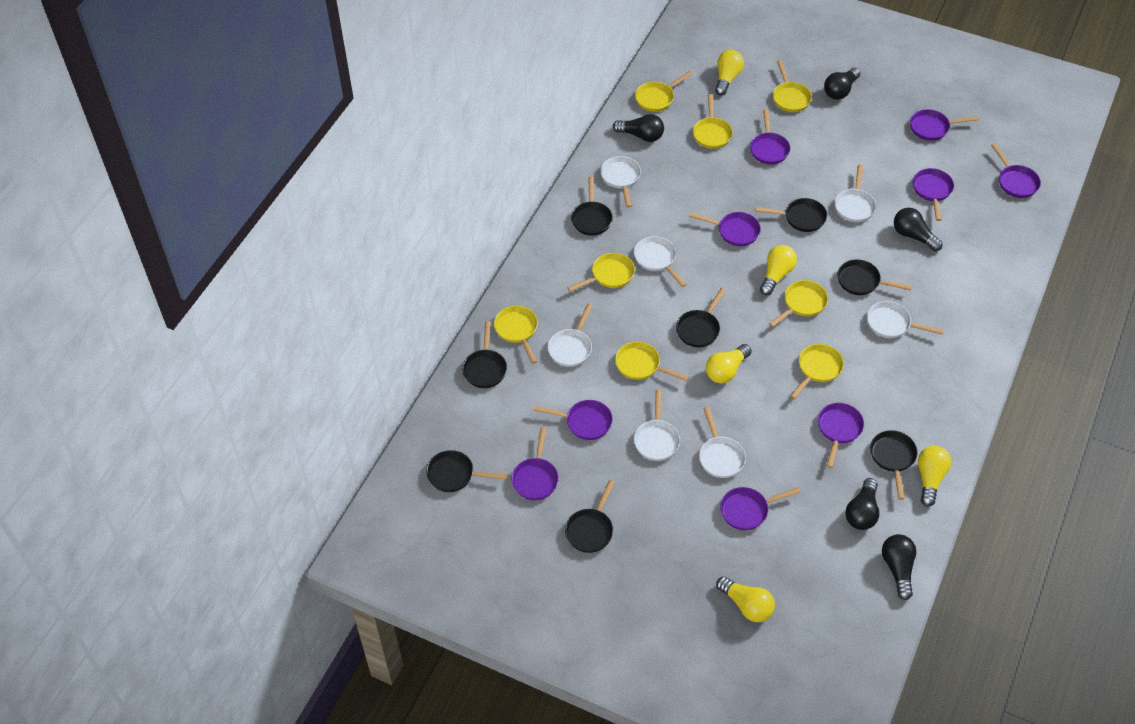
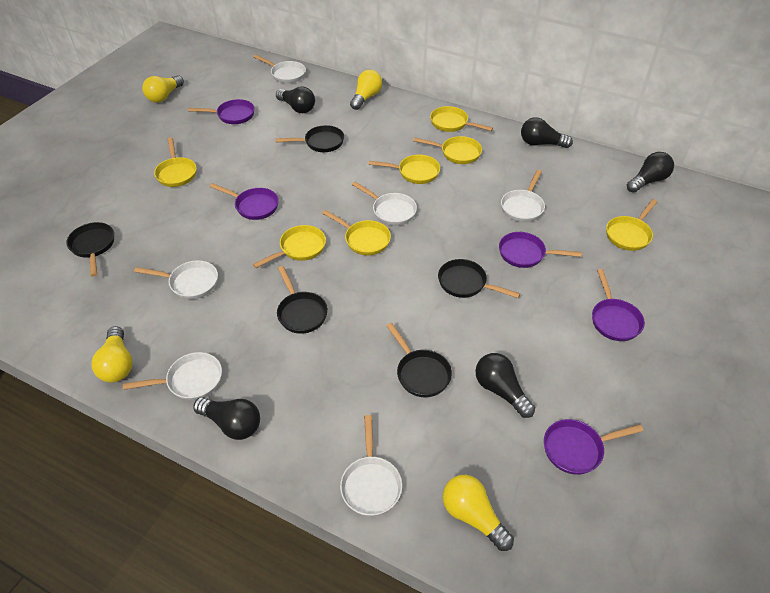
black pan: 8 -> 5
purple pan: 9 -> 5
white pan: 7 -> 6
yellow light bulb: 5 -> 4
yellow pan: 8 -> 7

